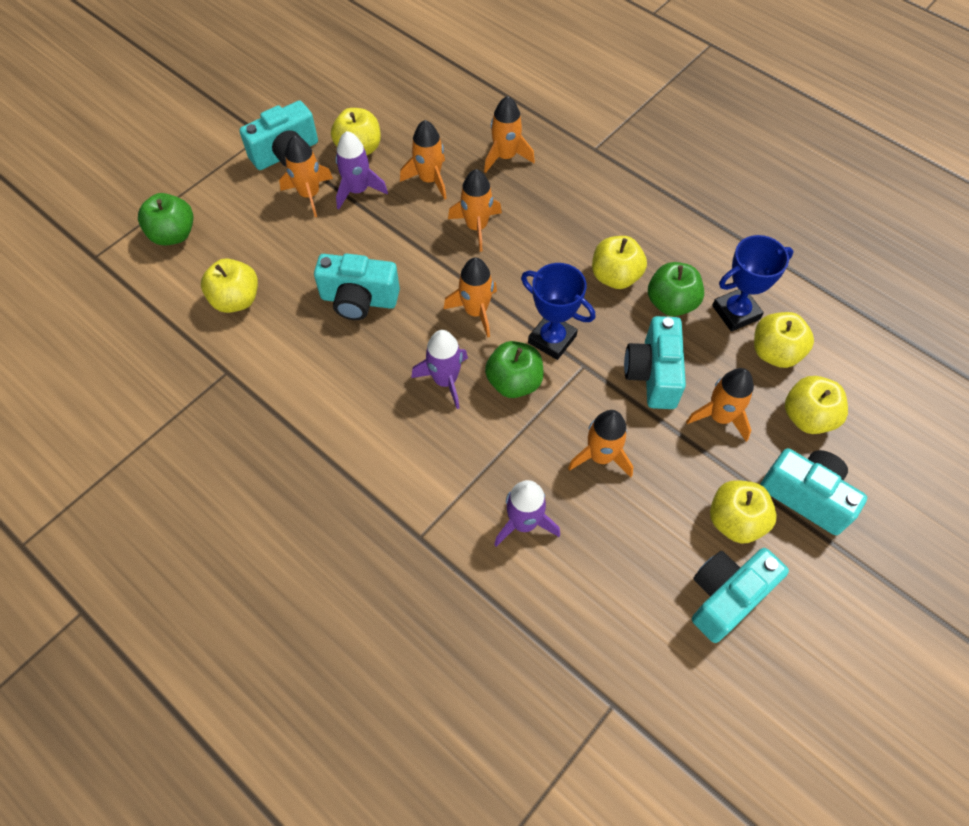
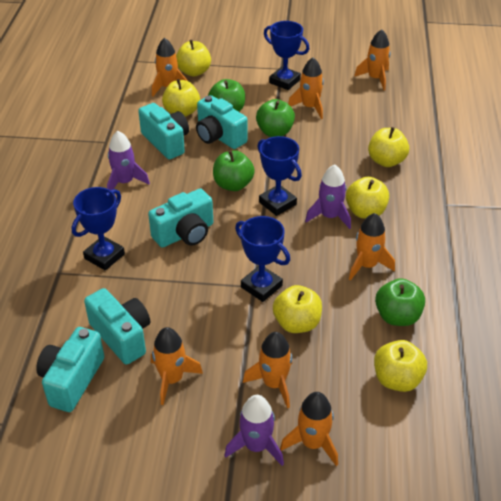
blue trophy: 2 -> 4
green apple: 3 -> 4

